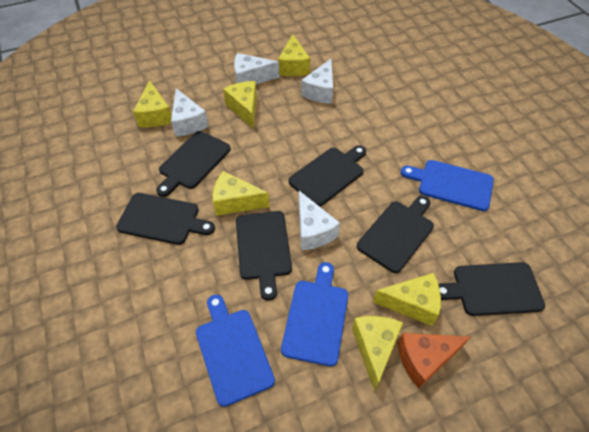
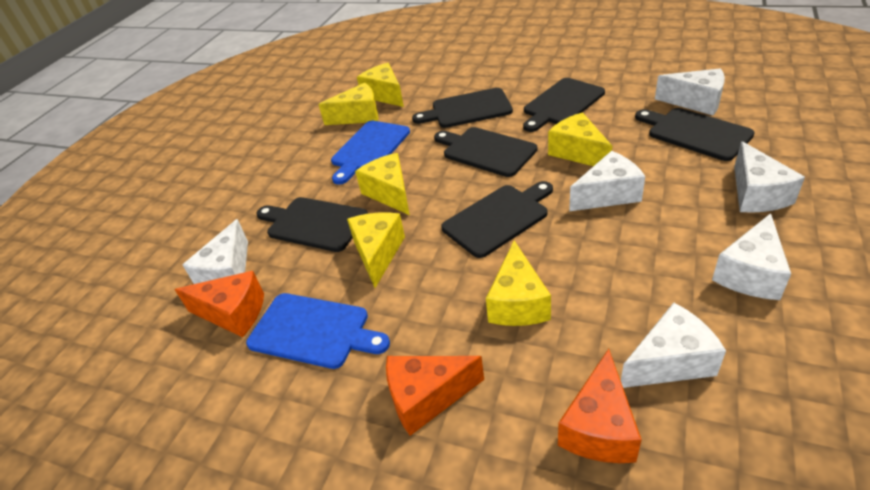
blue cutting board: 3 -> 2
orange cheese: 1 -> 3
white cheese: 4 -> 6

